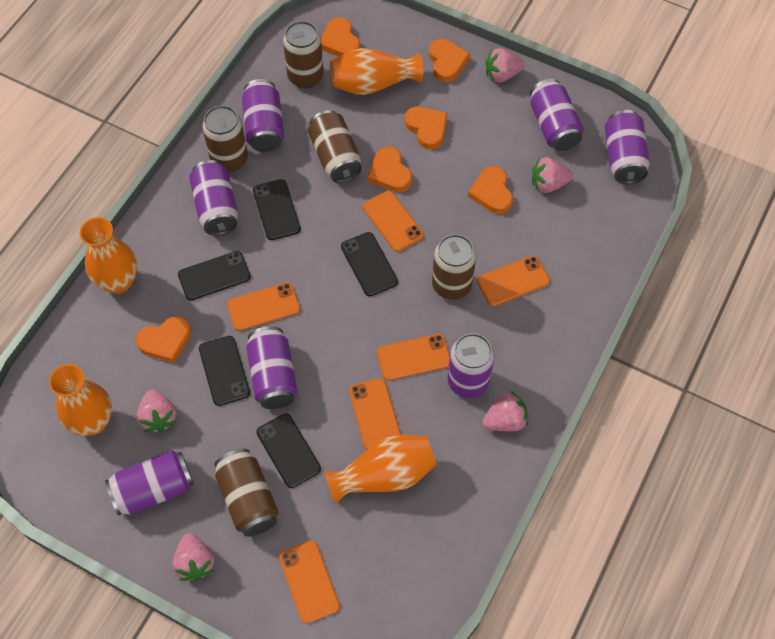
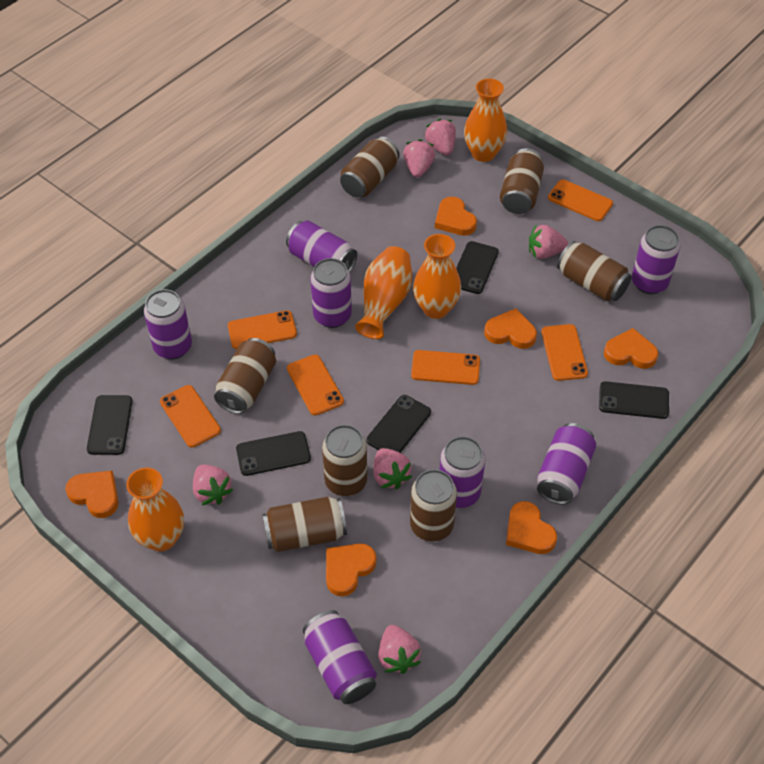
brown can: 5 -> 7
pink strawberry: 5 -> 6

